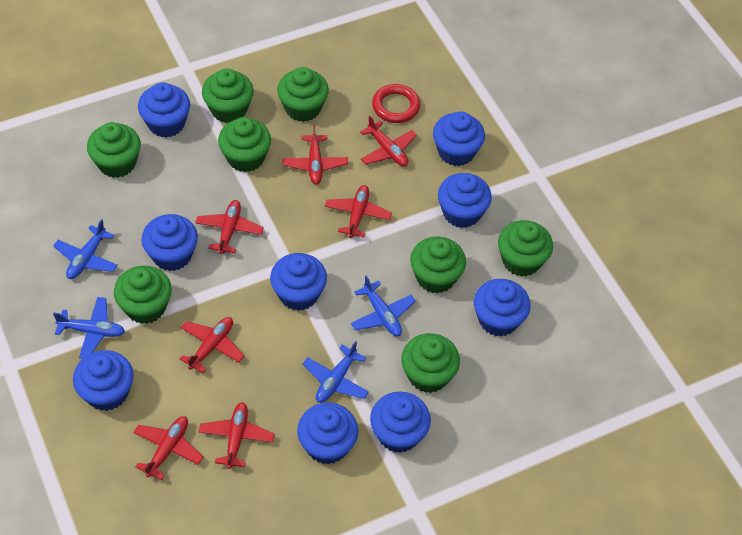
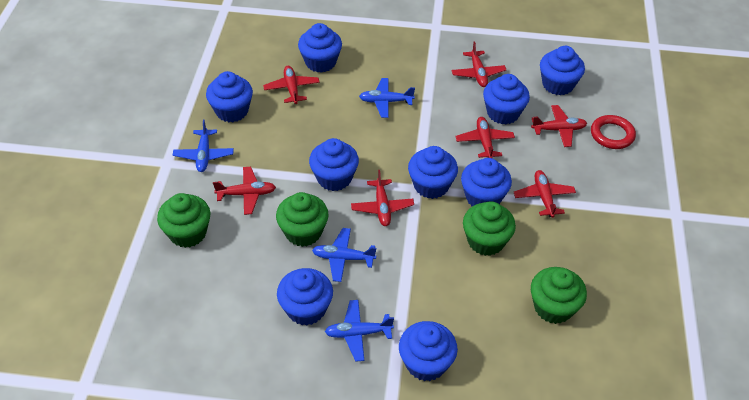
green cupcake: 8 -> 4

